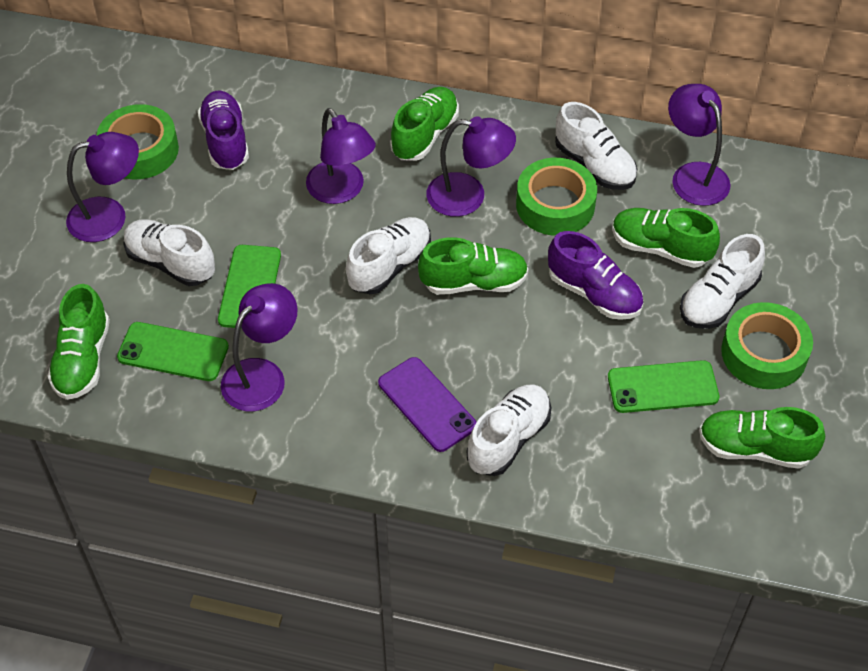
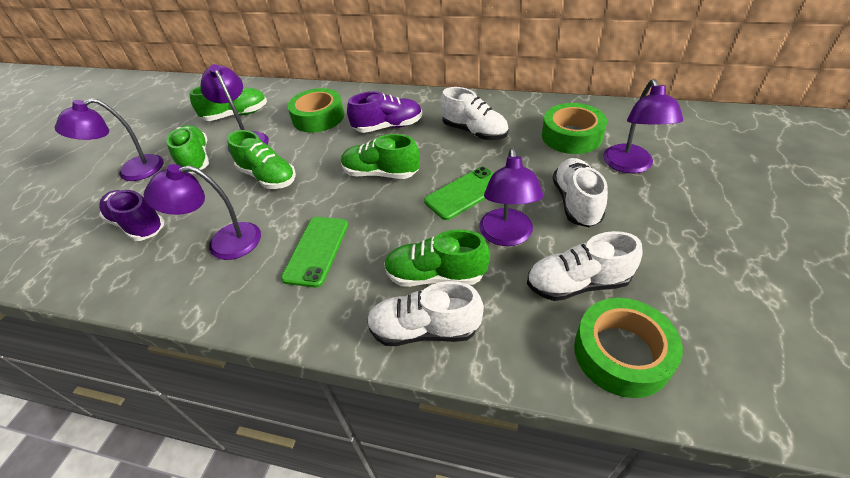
green phone: 3 -> 2
purple phone: 1 -> 0
white shoe: 5 -> 4

